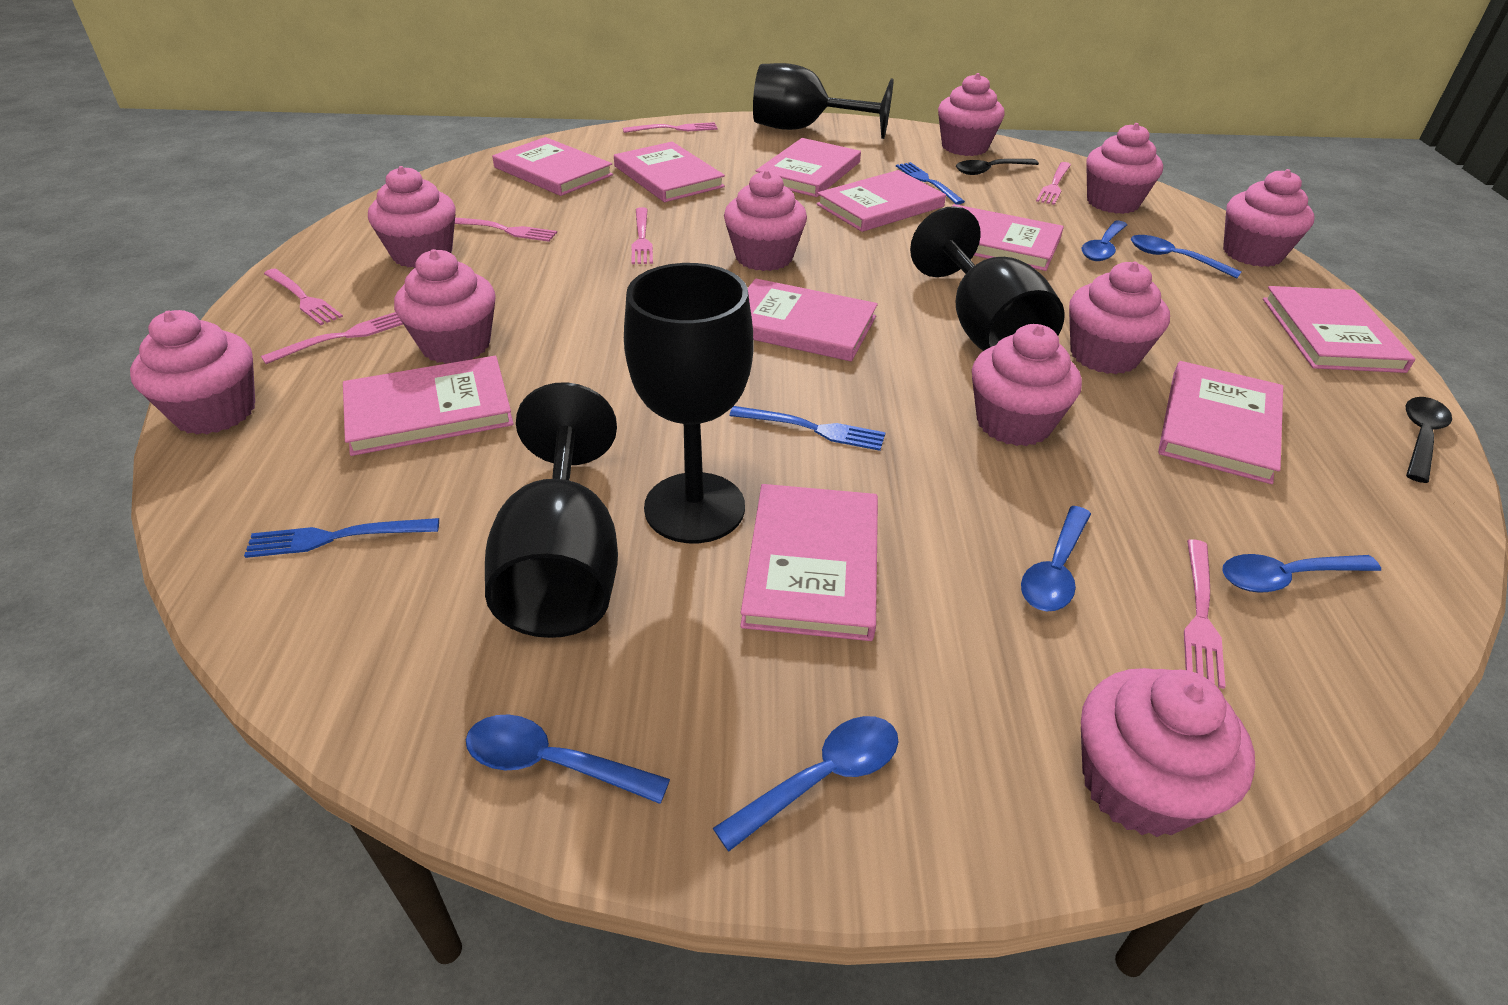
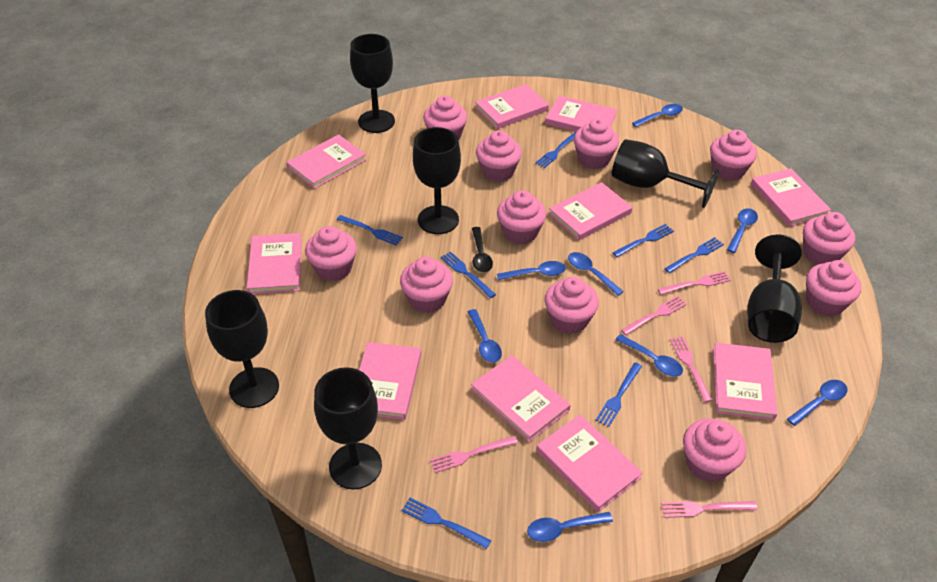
black goblet: 4 -> 6
black spoon: 2 -> 1
blue fork: 3 -> 7
blue spoon: 6 -> 8
pink cupcake: 10 -> 11
pink fork: 7 -> 5

